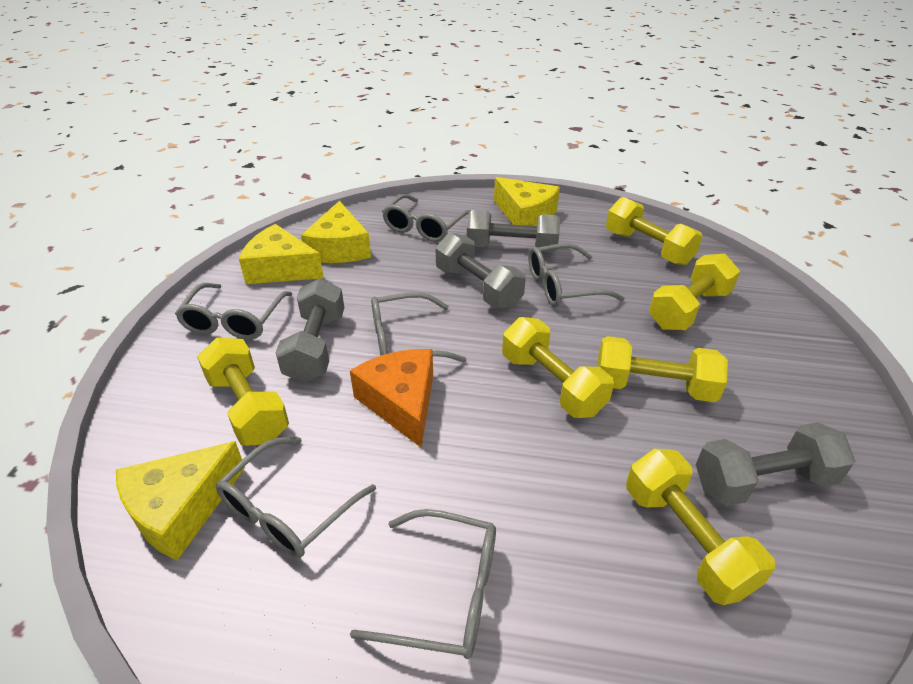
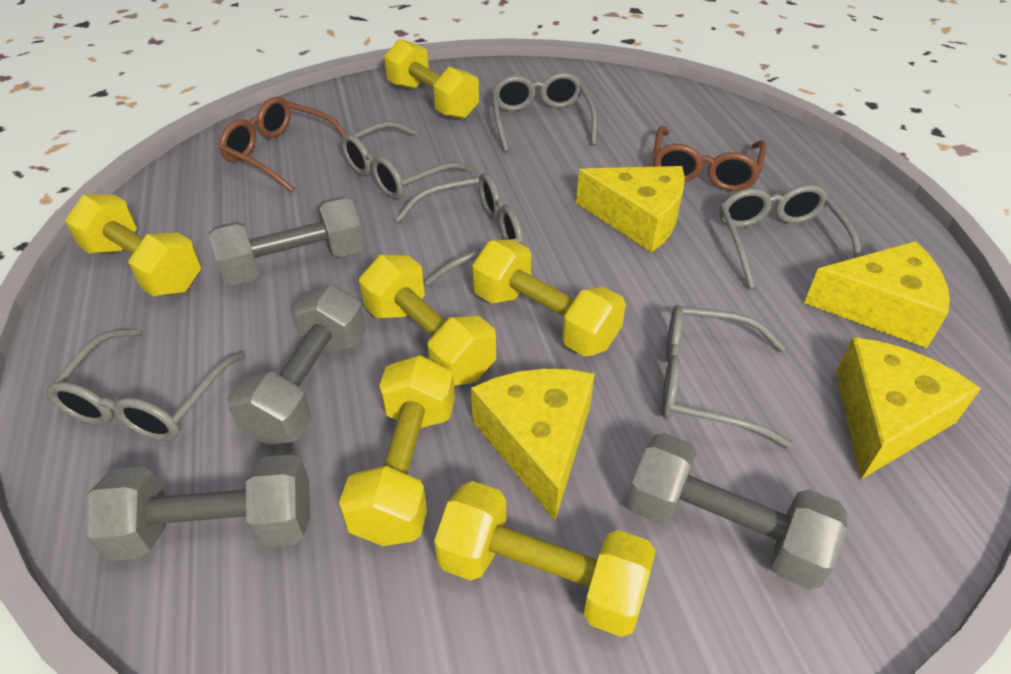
brown glasses: 0 -> 2
orange cheese: 1 -> 0

